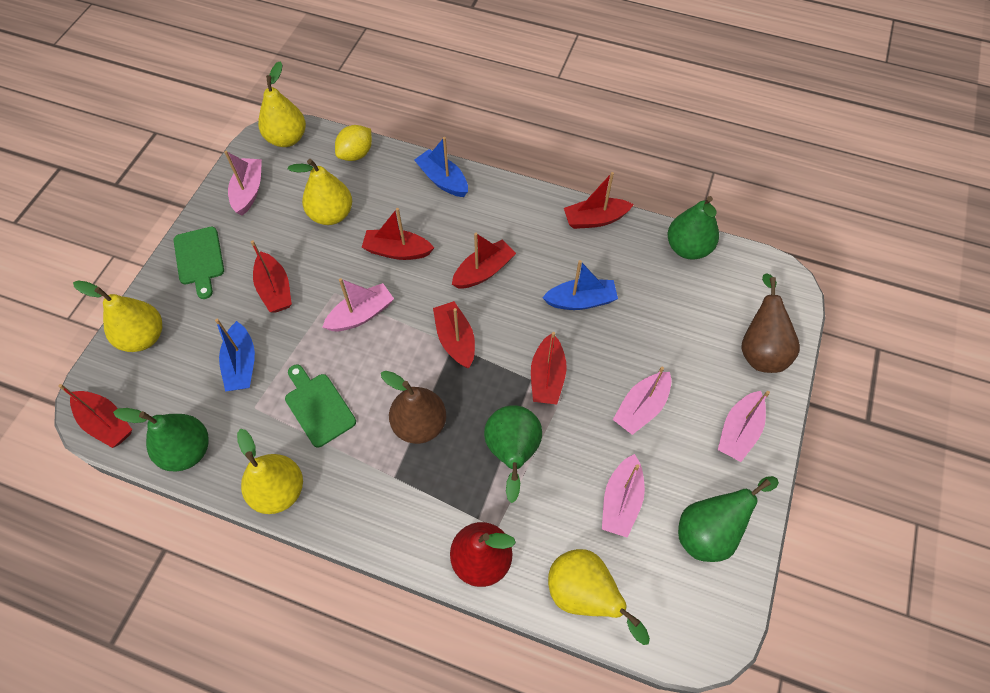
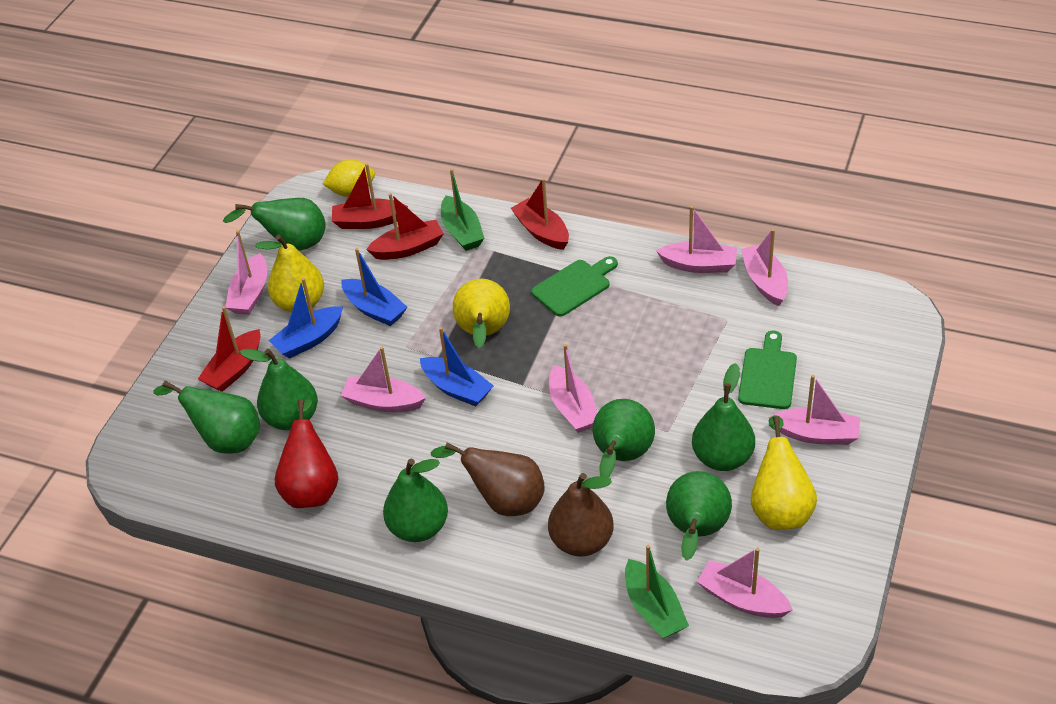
green boat: 0 -> 2
green pear: 4 -> 7
pink boat: 5 -> 7
red boat: 7 -> 4
yellow pear: 5 -> 3

